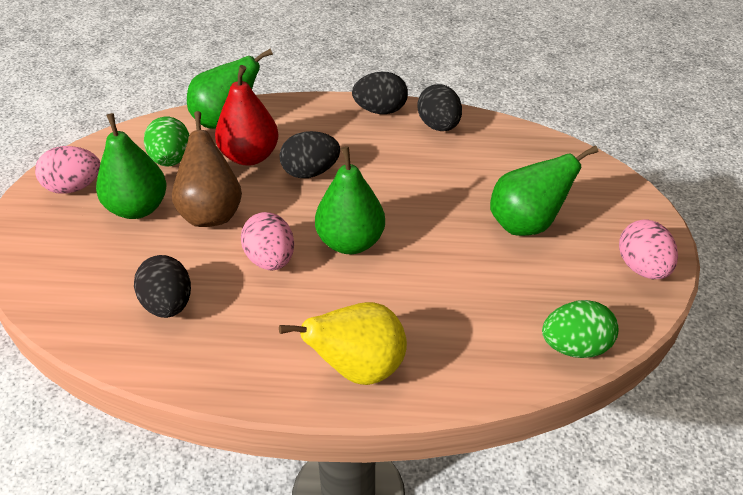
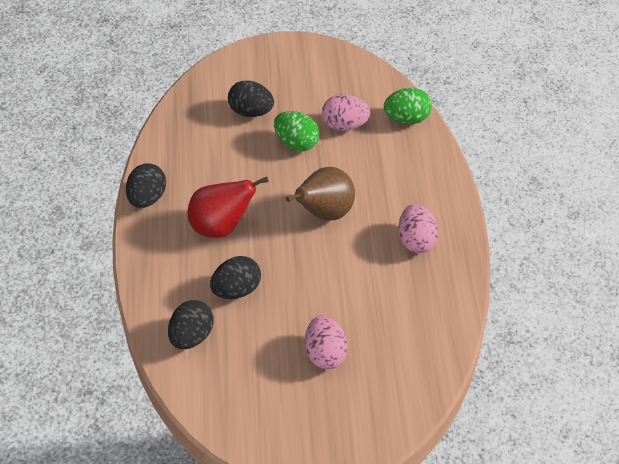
green pear: 4 -> 0
yellow pear: 1 -> 0

